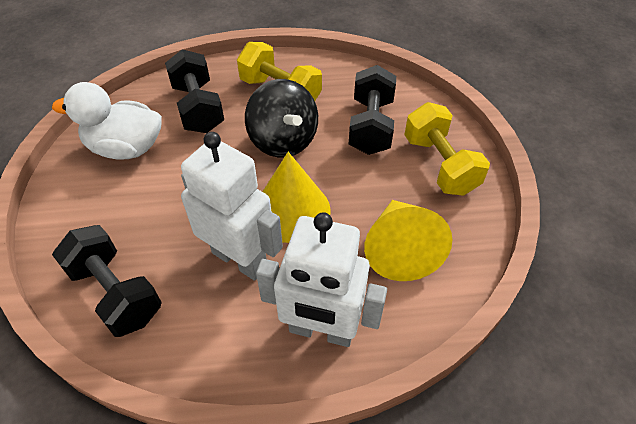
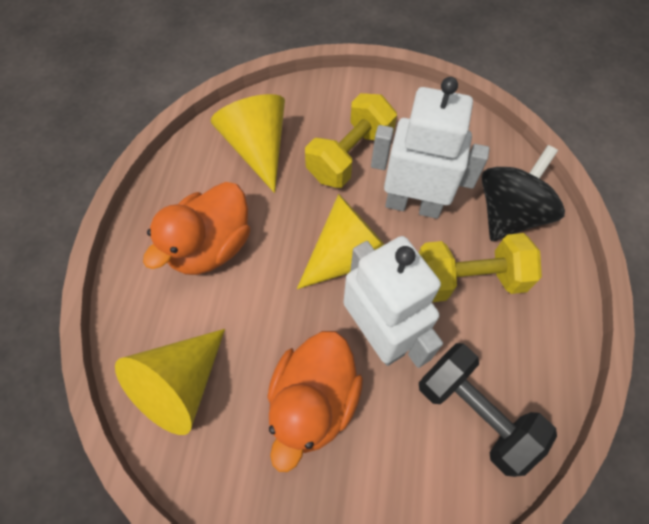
black dumbbell: 3 -> 1
orange duck: 0 -> 2
white duck: 1 -> 0
yellow cone: 2 -> 3

